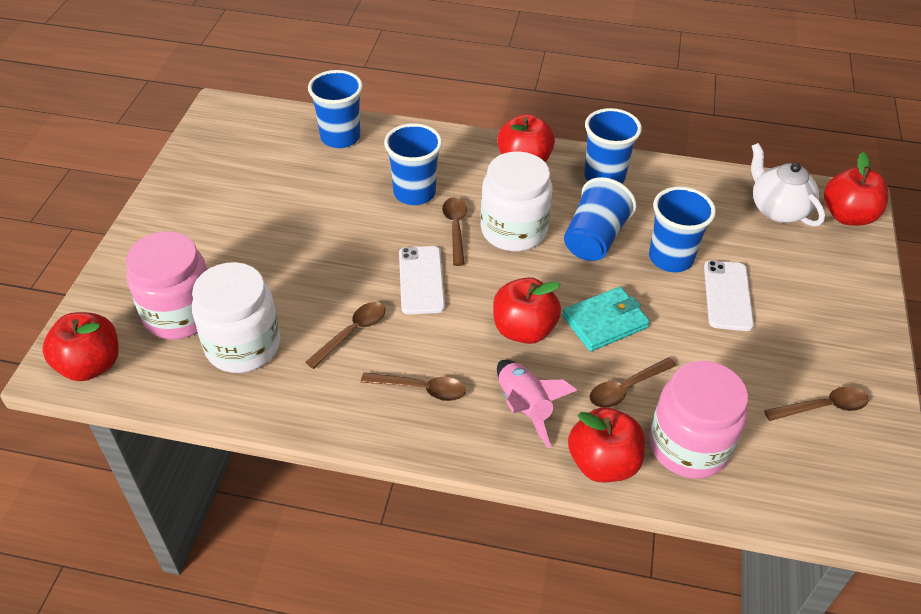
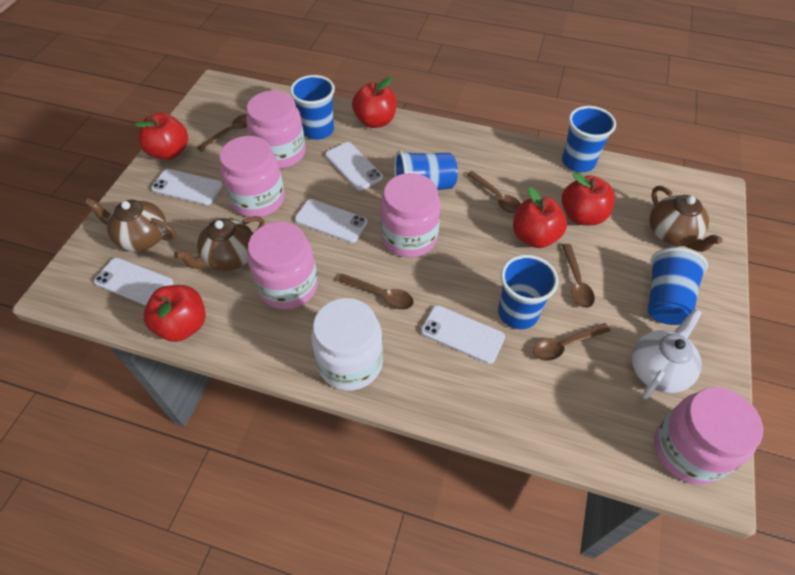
brown teapot: 0 -> 3
pink jar: 2 -> 5
pink rocket: 1 -> 0
turquoise wallet: 1 -> 0
white jar: 2 -> 1
white phone: 2 -> 5

